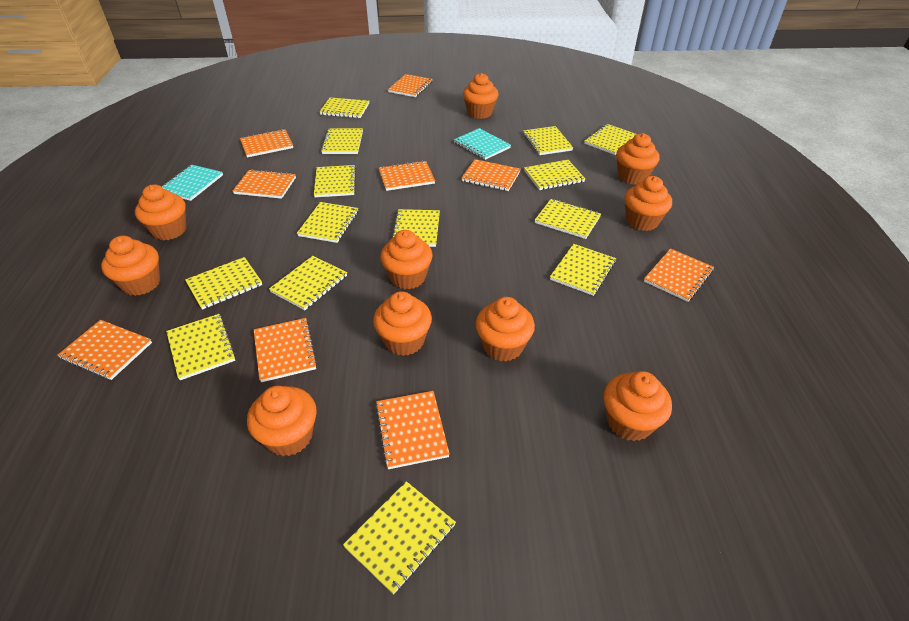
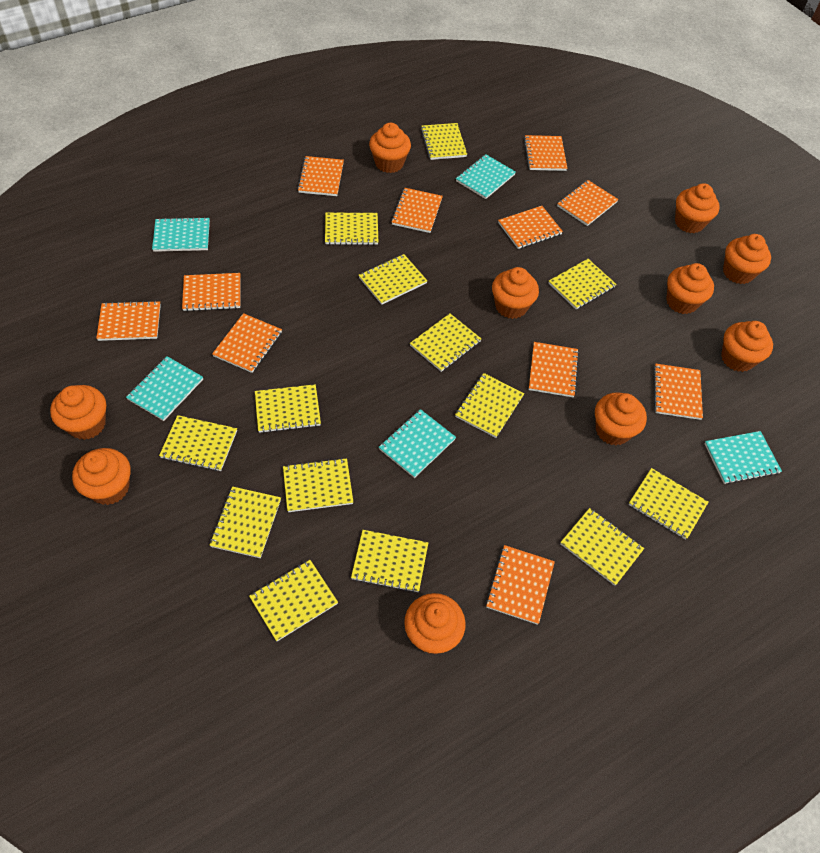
orange notebook: 9 -> 11
turquoise notebook: 2 -> 5

